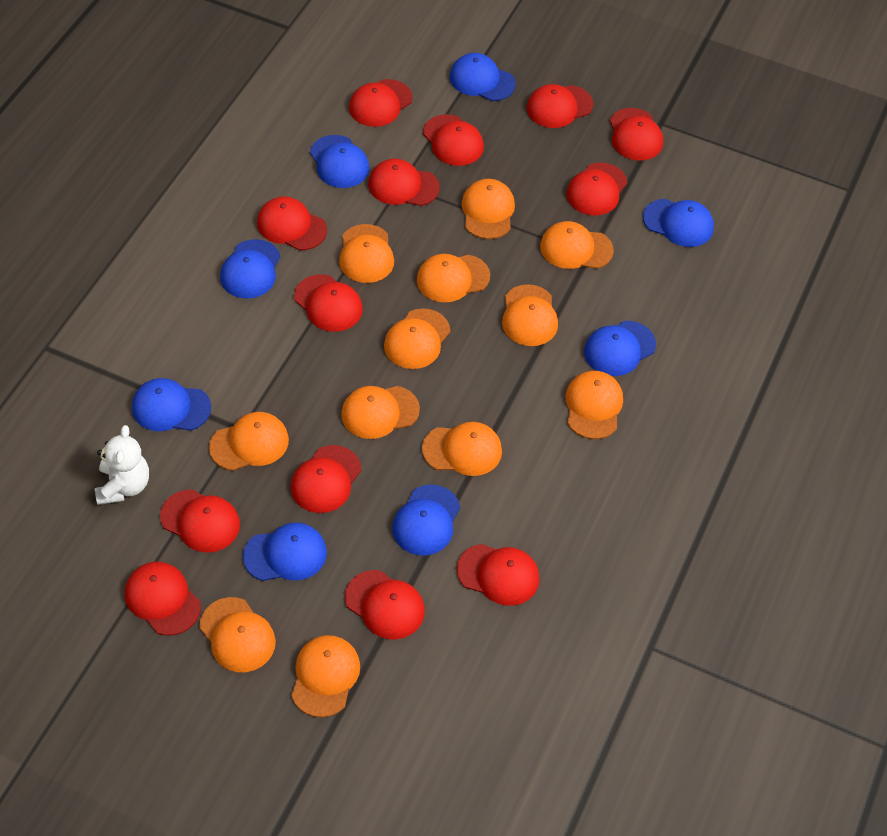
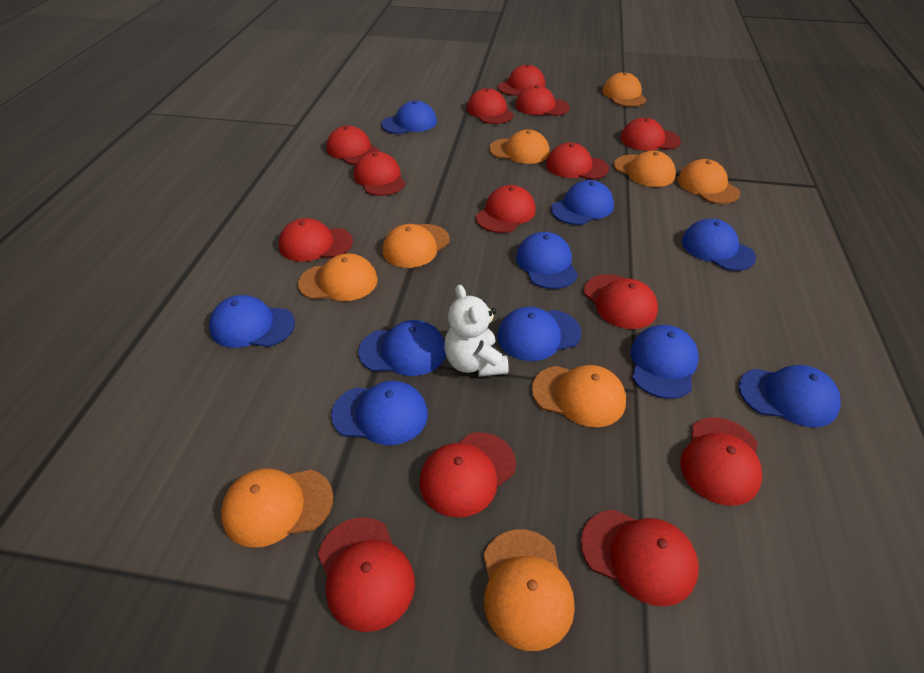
blue cap: 8 -> 10
orange cap: 12 -> 9
red cap: 13 -> 14

